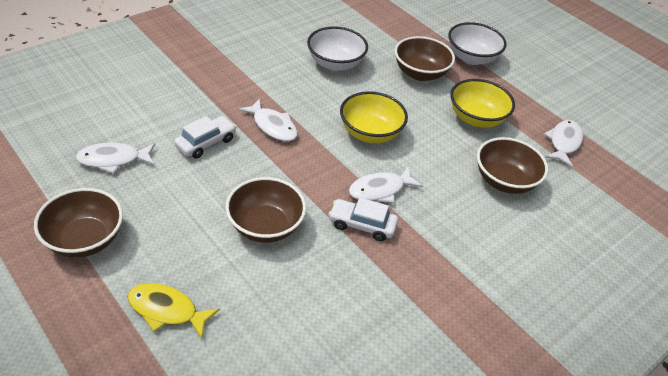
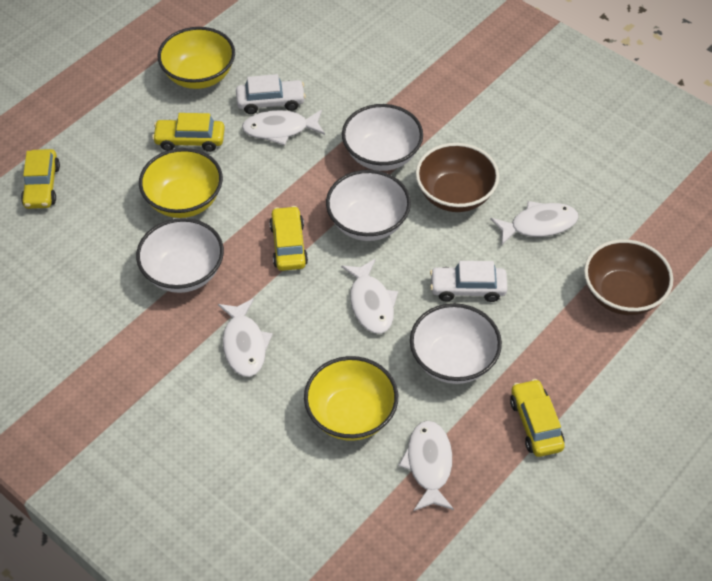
brown bowl: 4 -> 2
white bowl: 2 -> 4
white fish: 4 -> 5
yellow bowl: 2 -> 3
yellow car: 0 -> 4
yellow fish: 1 -> 0

